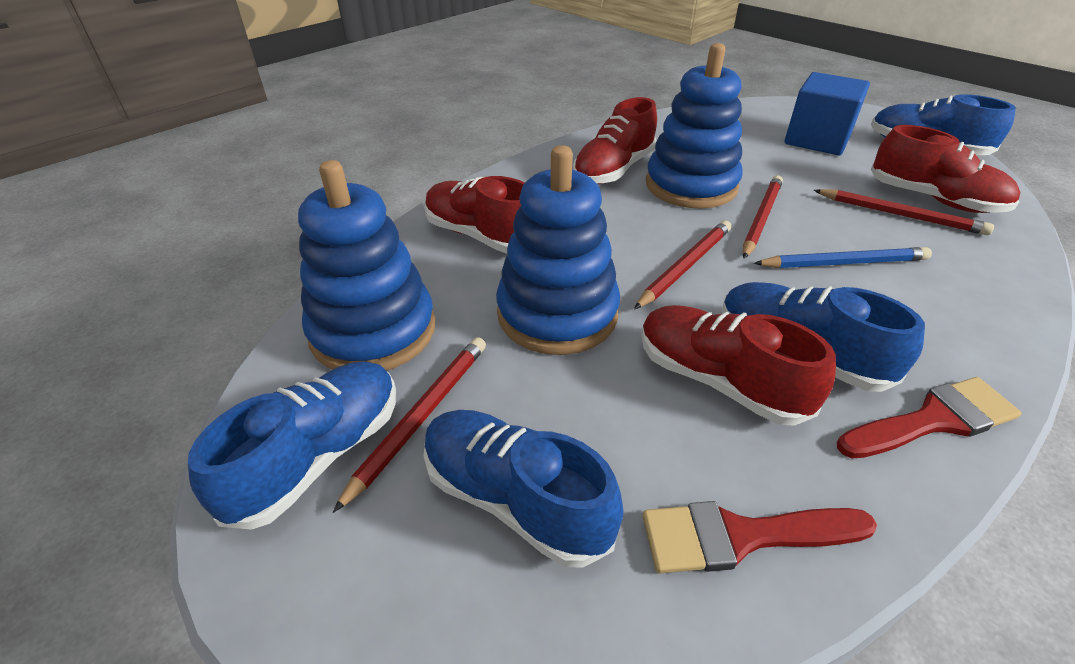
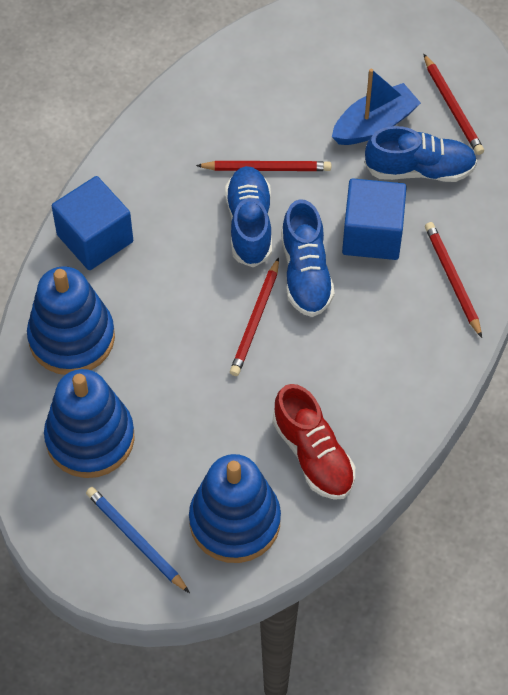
blue boat: 0 -> 1
blue cube: 1 -> 2
blue shoe: 4 -> 3
red brush: 2 -> 0
red shoe: 4 -> 1

